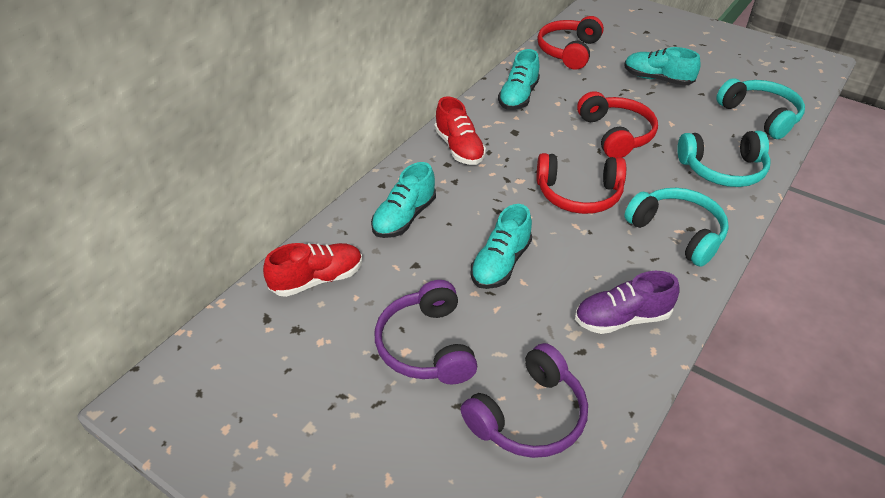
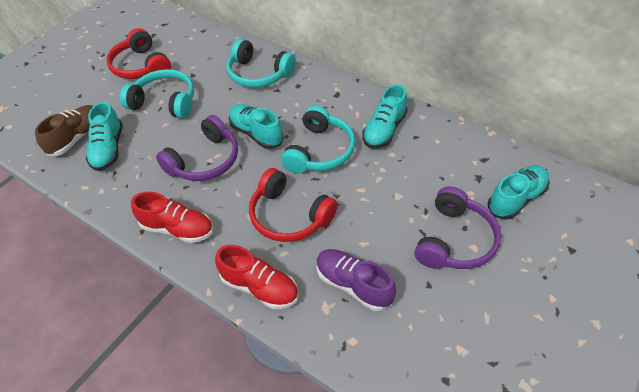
brown shoe: 0 -> 1
red headphones: 3 -> 2

